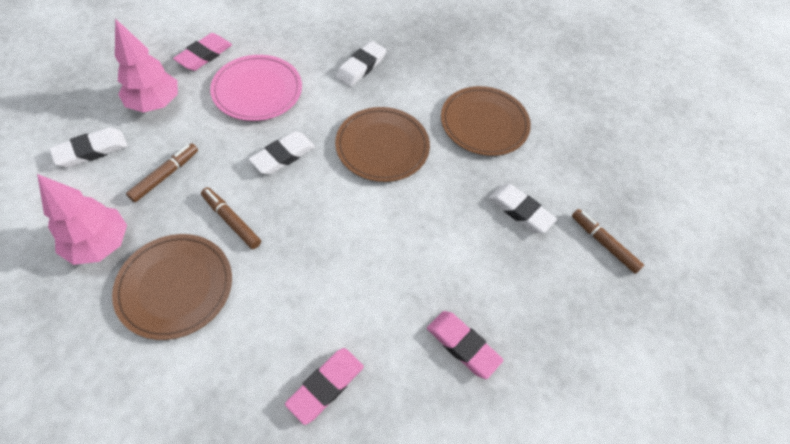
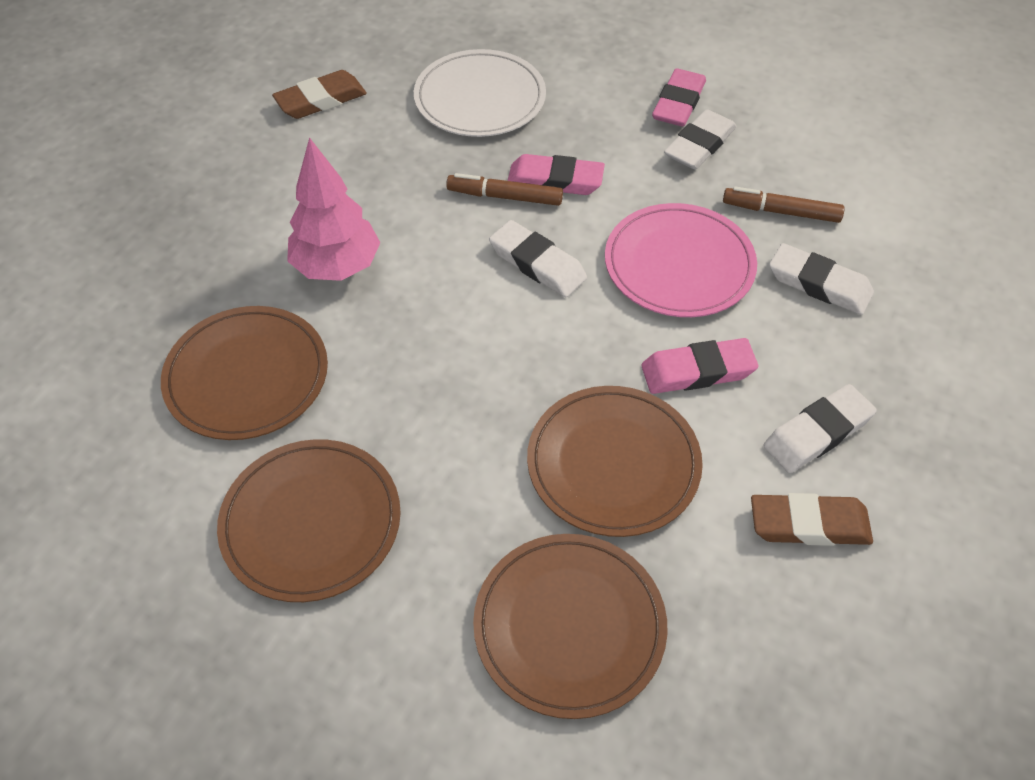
brown eraser: 0 -> 2
brown marker: 3 -> 2
brown plate: 3 -> 4
pink tree: 2 -> 1
white plate: 0 -> 1

